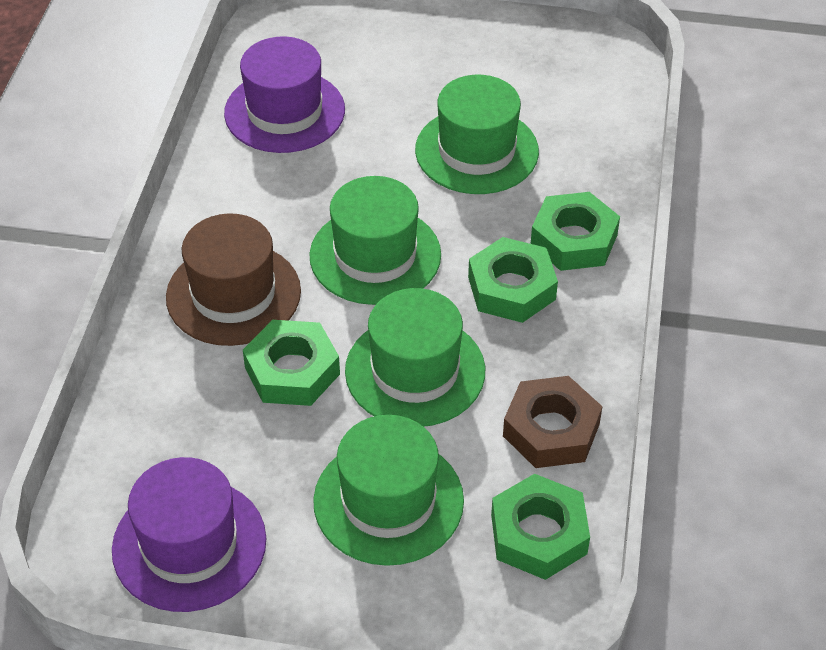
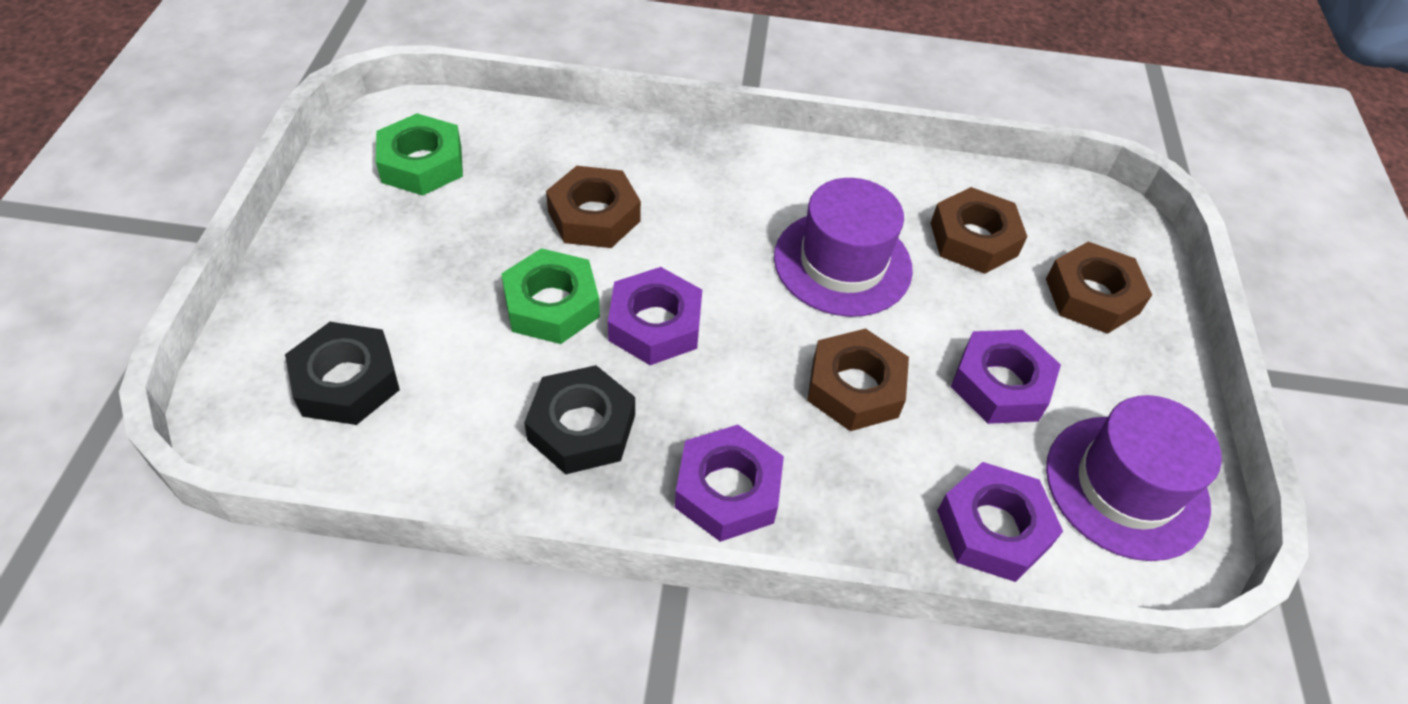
black nut: 0 -> 2
brown hat: 1 -> 0
brown nut: 1 -> 4
green hat: 4 -> 0
green nut: 4 -> 2
purple nut: 0 -> 4

